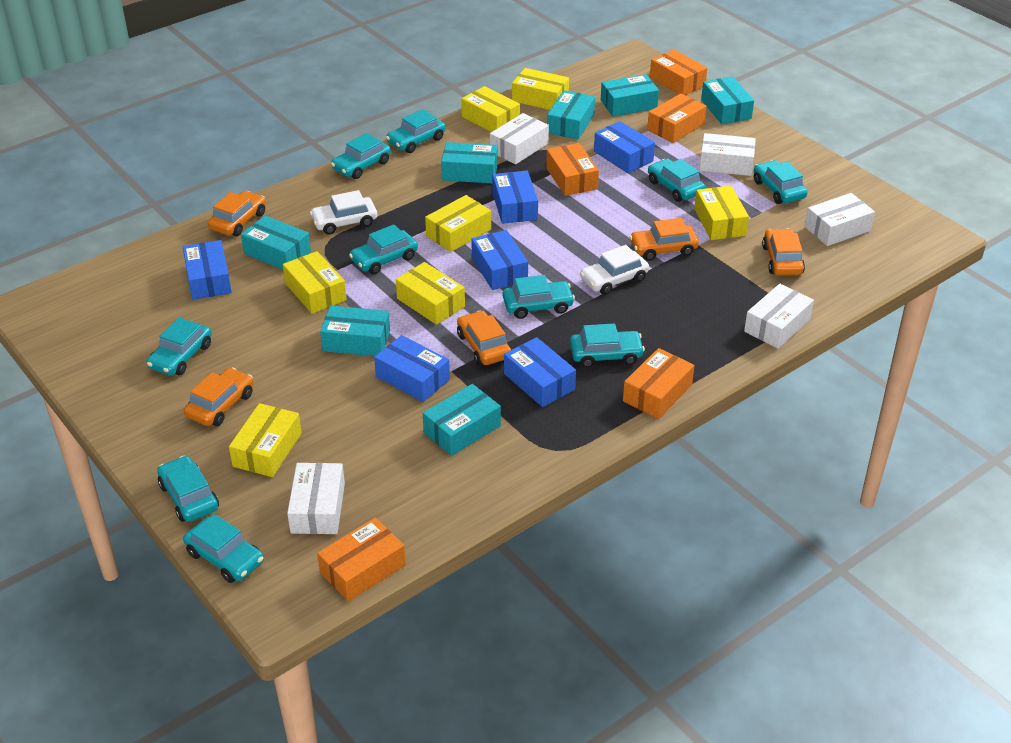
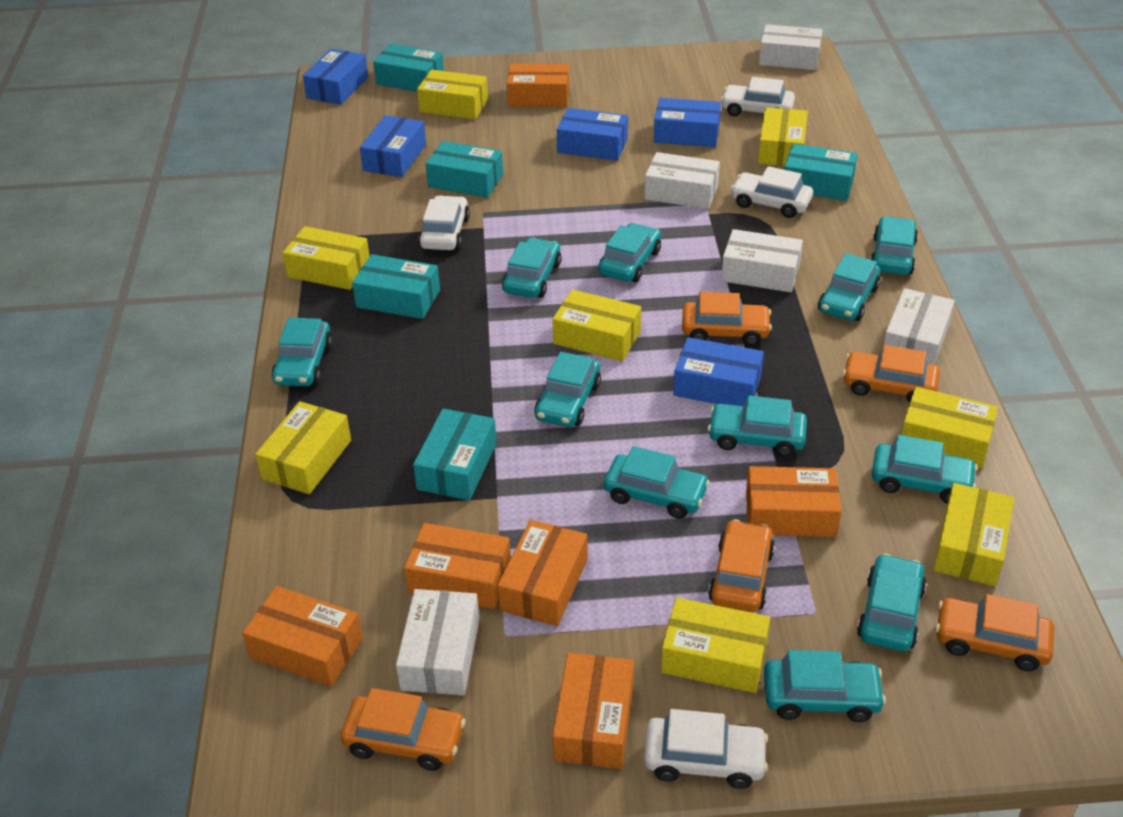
blue box: 6 -> 5
orange box: 5 -> 6
turquoise box: 7 -> 5
turquoise car: 10 -> 11
white car: 2 -> 4
yellow box: 7 -> 8

